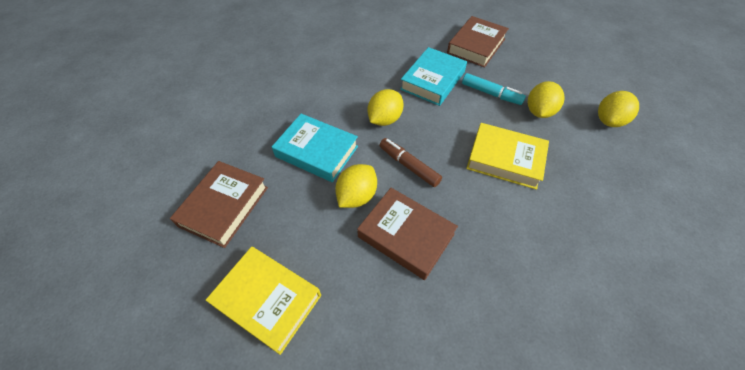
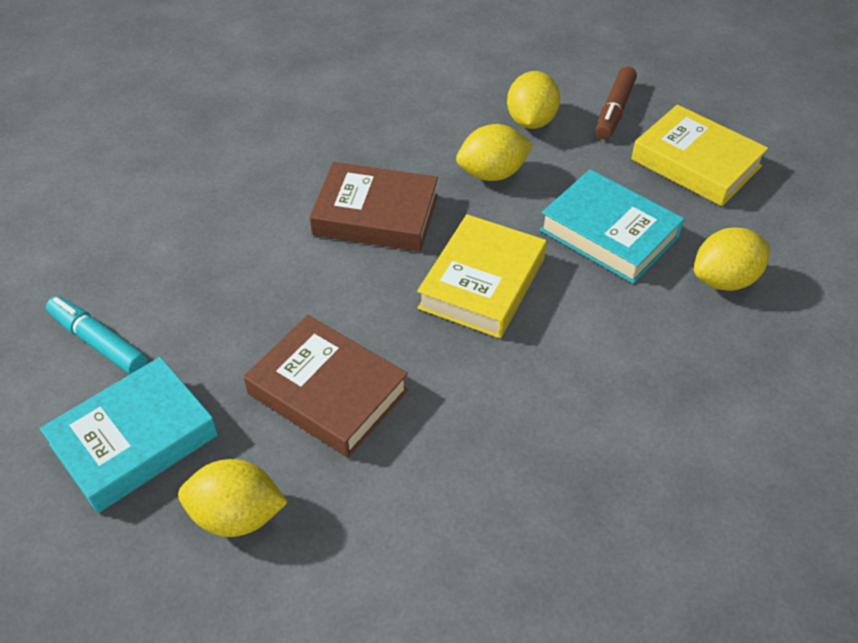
brown book: 3 -> 2

